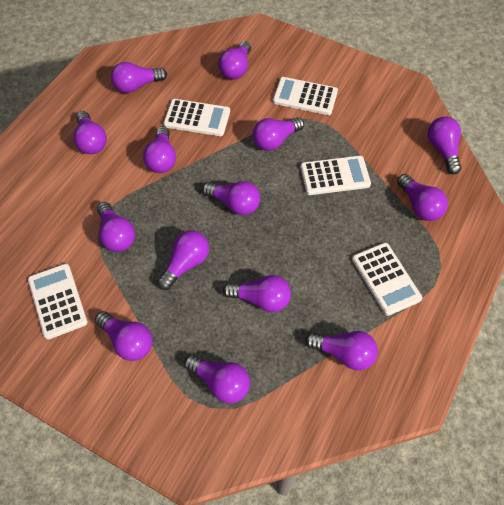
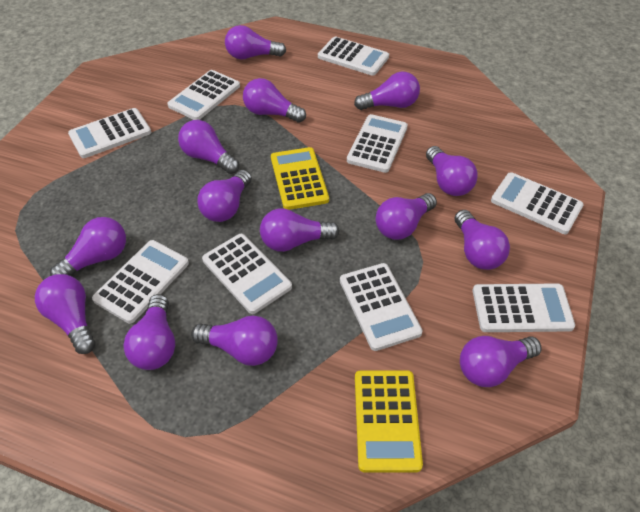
white calculator: 5 -> 9
yellow calculator: 0 -> 2

